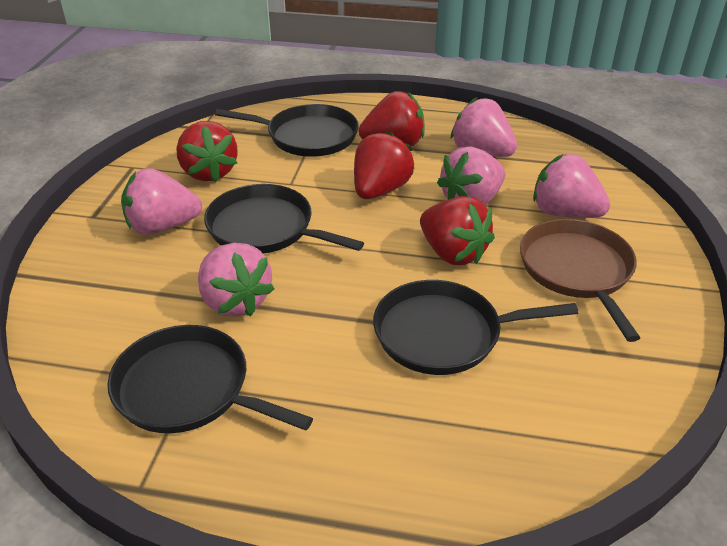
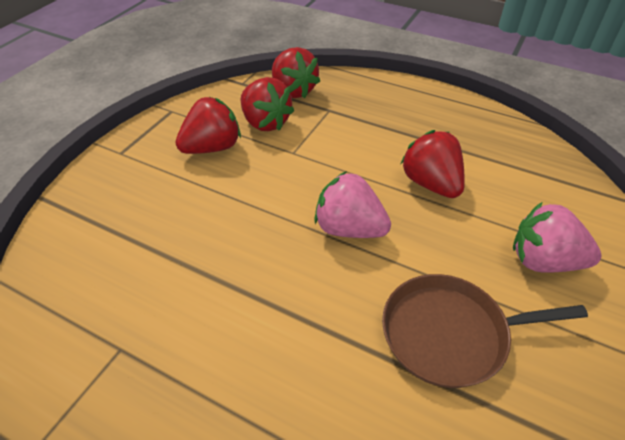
black pan: 4 -> 0
pink strawberry: 5 -> 2

